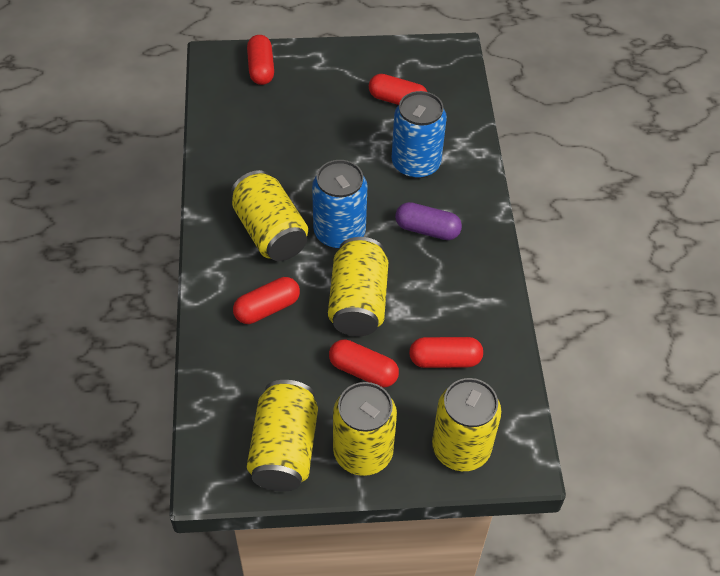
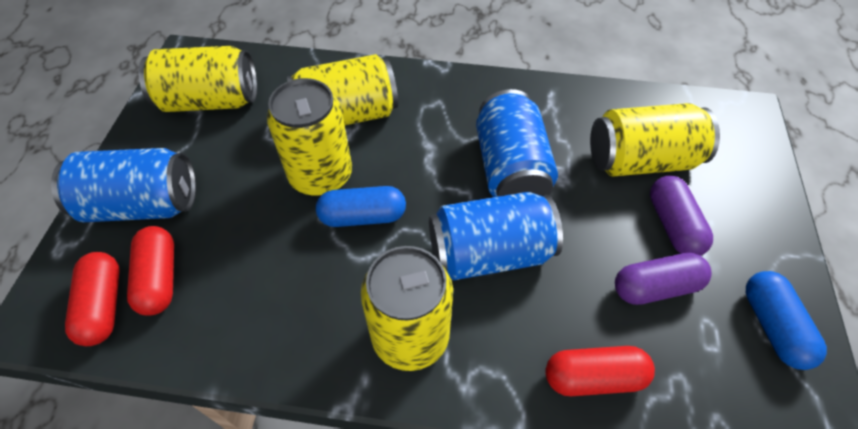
blue can: 2 -> 3
blue capsule: 0 -> 2
purple capsule: 1 -> 2
red capsule: 5 -> 3

